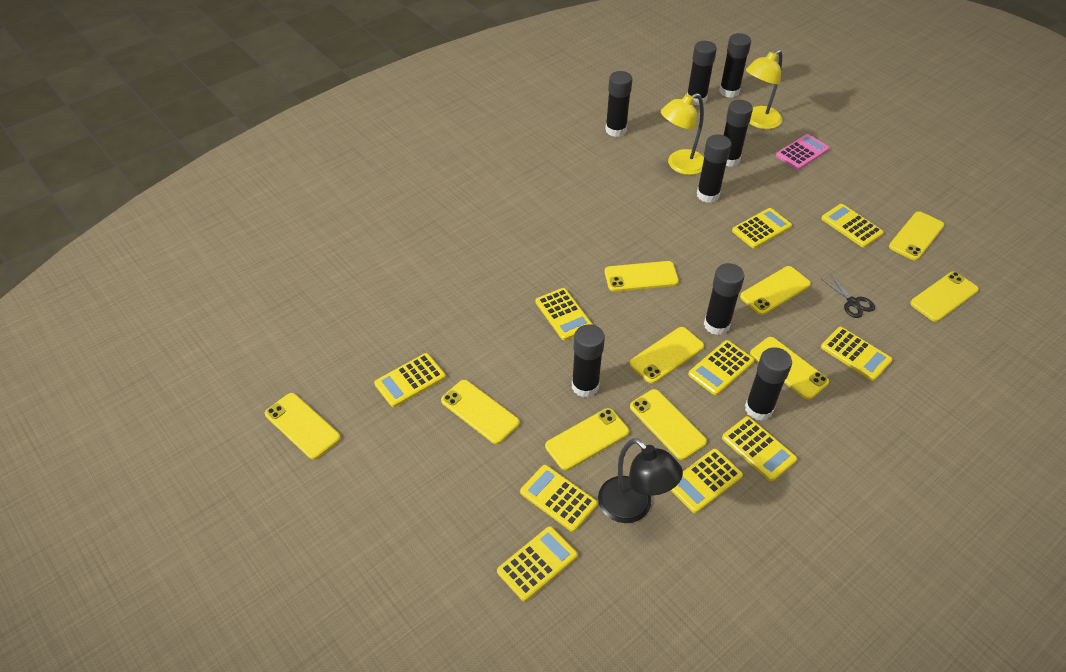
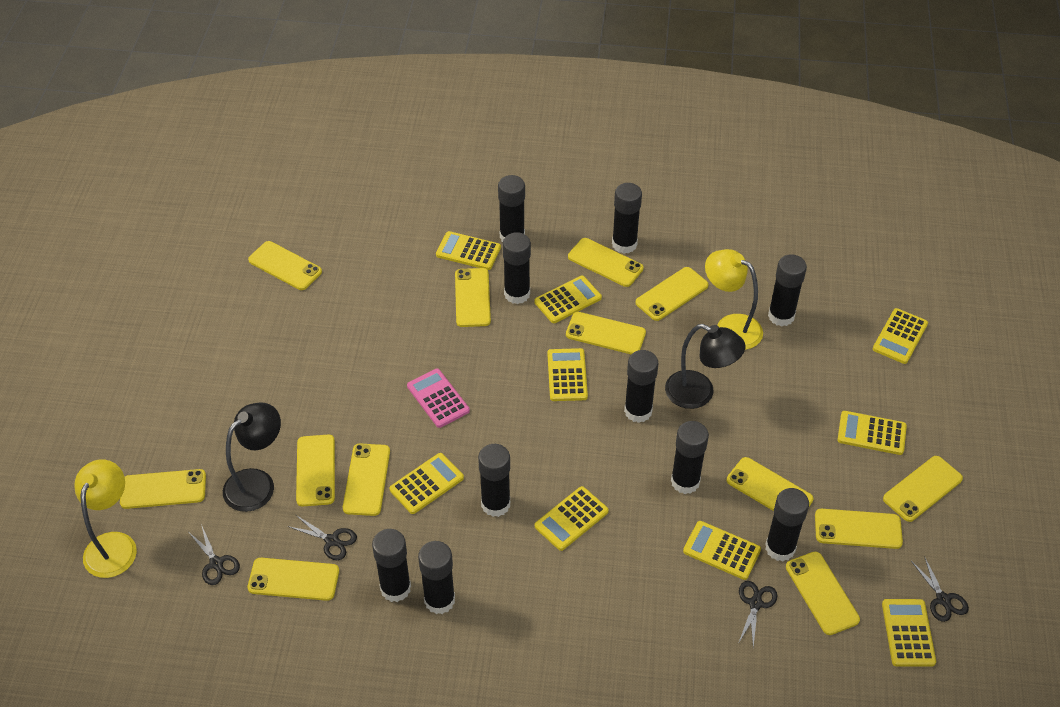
black glue stick: 8 -> 10
black lamp: 1 -> 2
black scissors: 1 -> 4
yellow calculator: 10 -> 9
yellow phone: 10 -> 13

